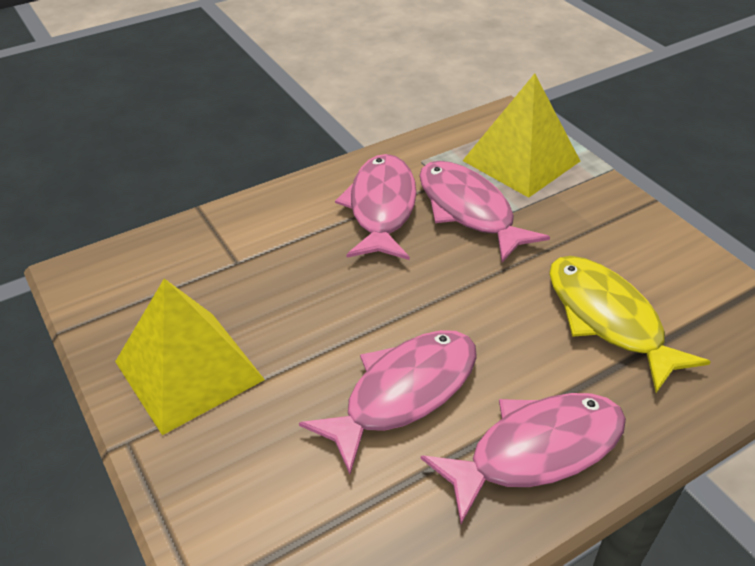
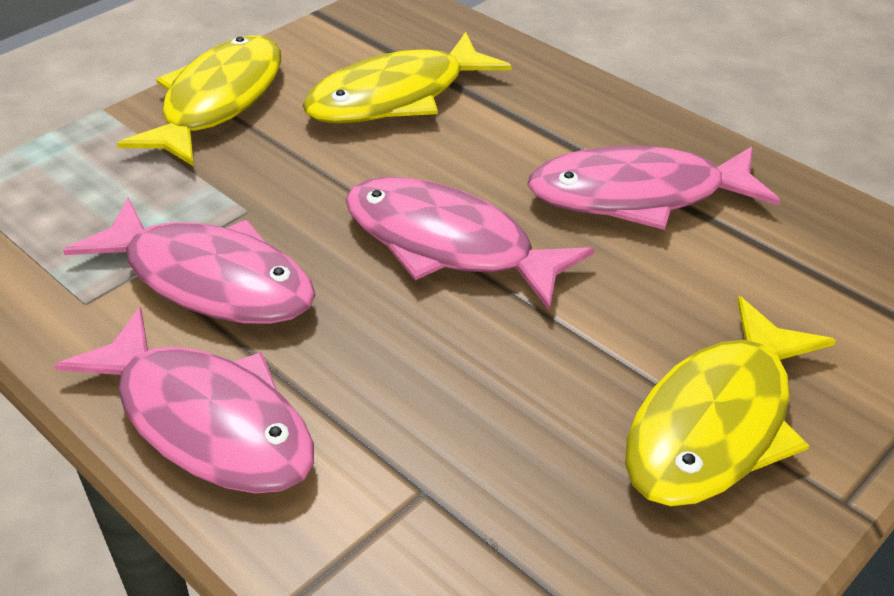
yellow fish: 1 -> 3
yellow pyramid: 2 -> 0

